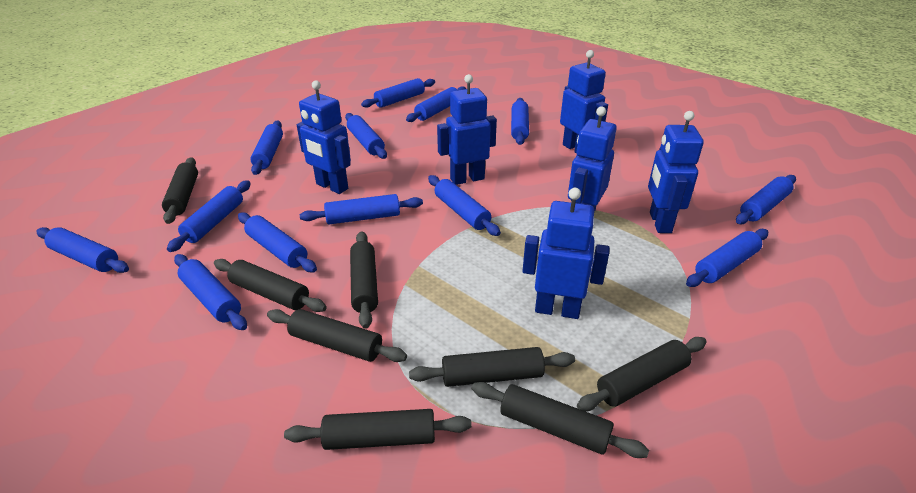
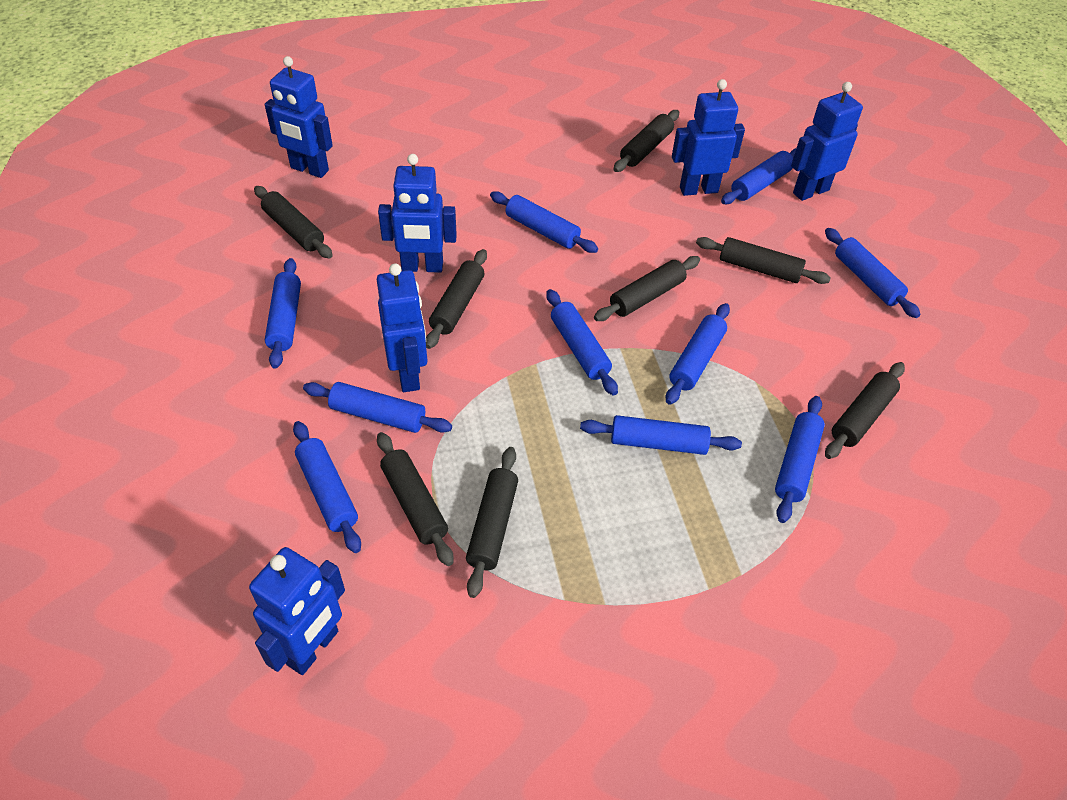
blue rolling pin: 13 -> 10

